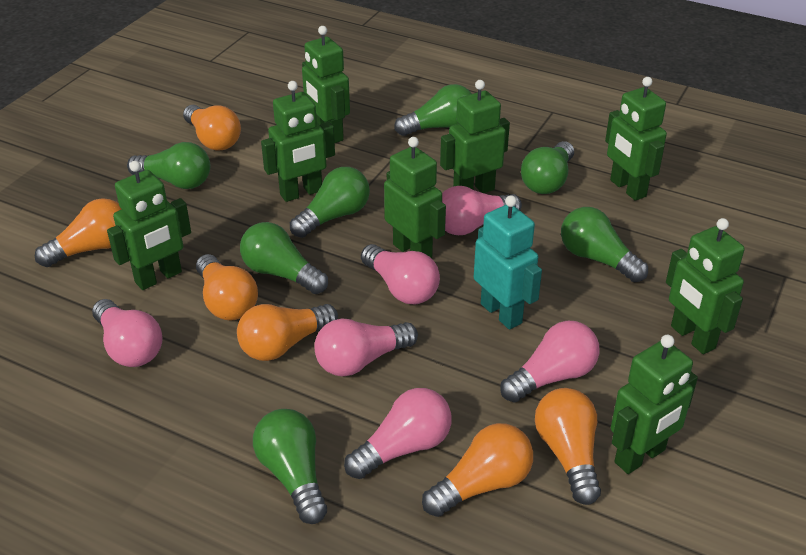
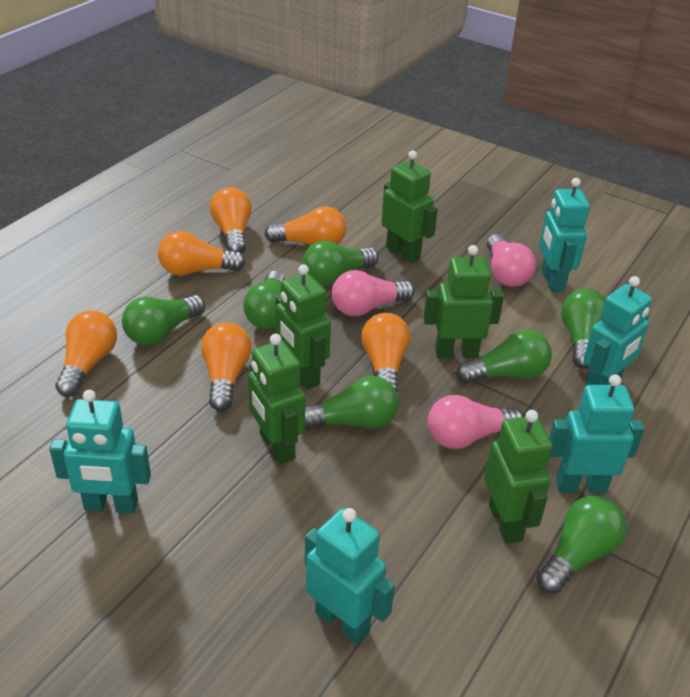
green robot: 8 -> 5
pink light bulb: 6 -> 3
turquoise robot: 1 -> 5

